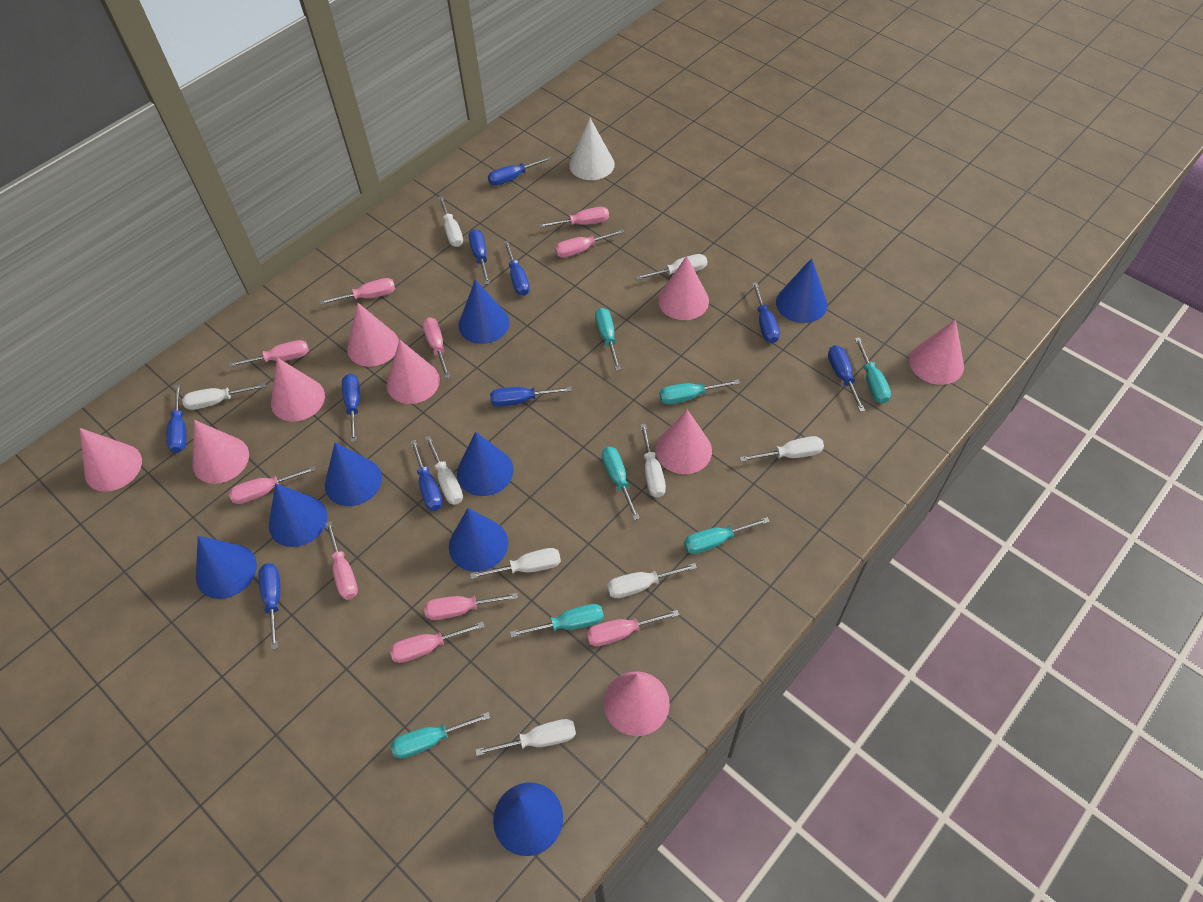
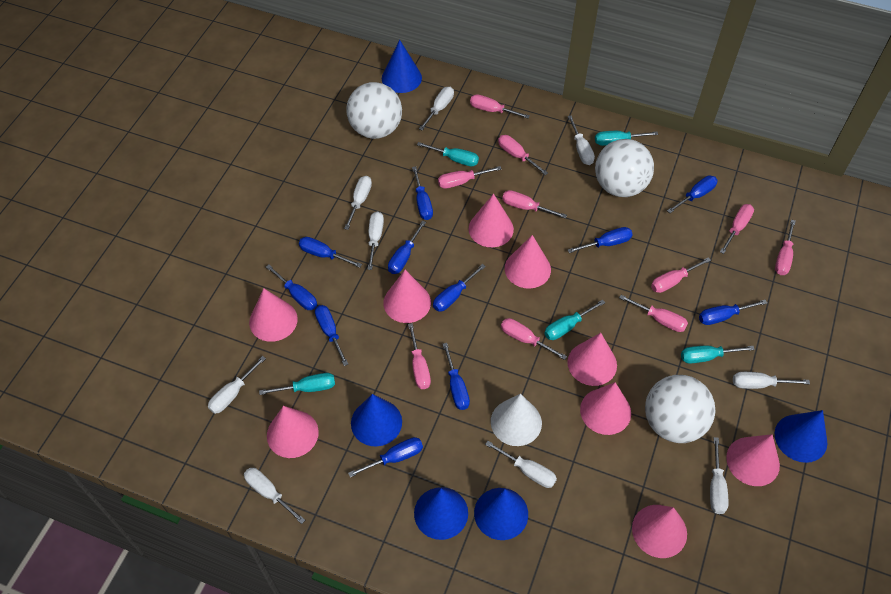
blue cone: 8 -> 5
blue screwdriver: 10 -> 11
turquoise screwdriver: 7 -> 5
white ball: 0 -> 3

